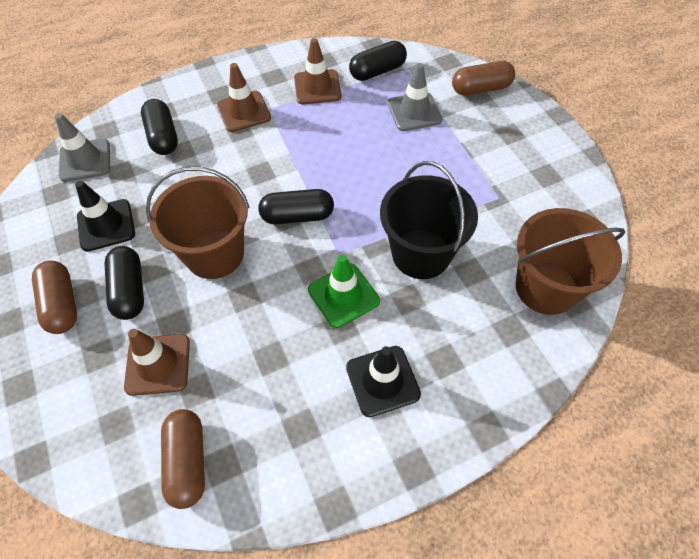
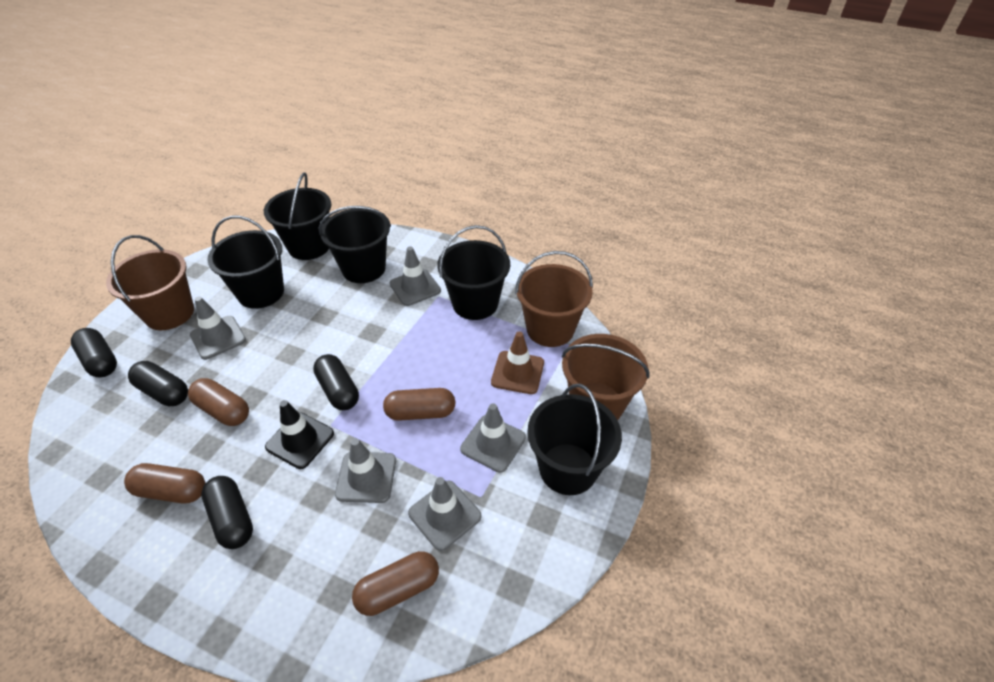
black bucket: 1 -> 5
black traffic cone: 2 -> 1
brown bucket: 2 -> 3
brown capsule: 3 -> 4
brown traffic cone: 3 -> 1
green traffic cone: 1 -> 0
grey traffic cone: 2 -> 5

